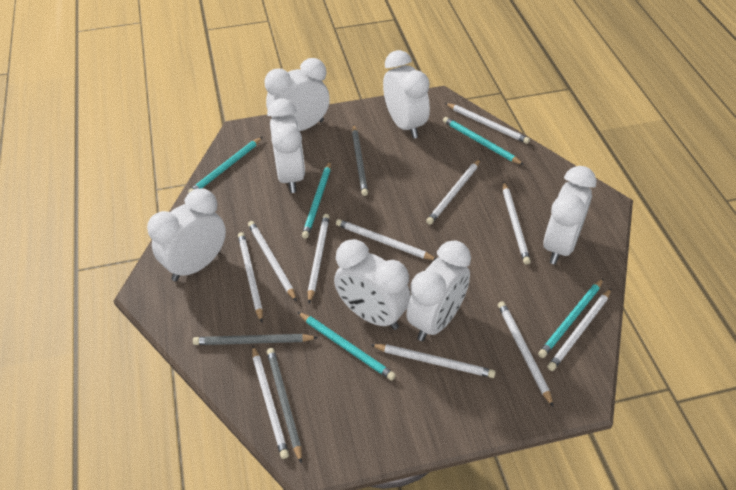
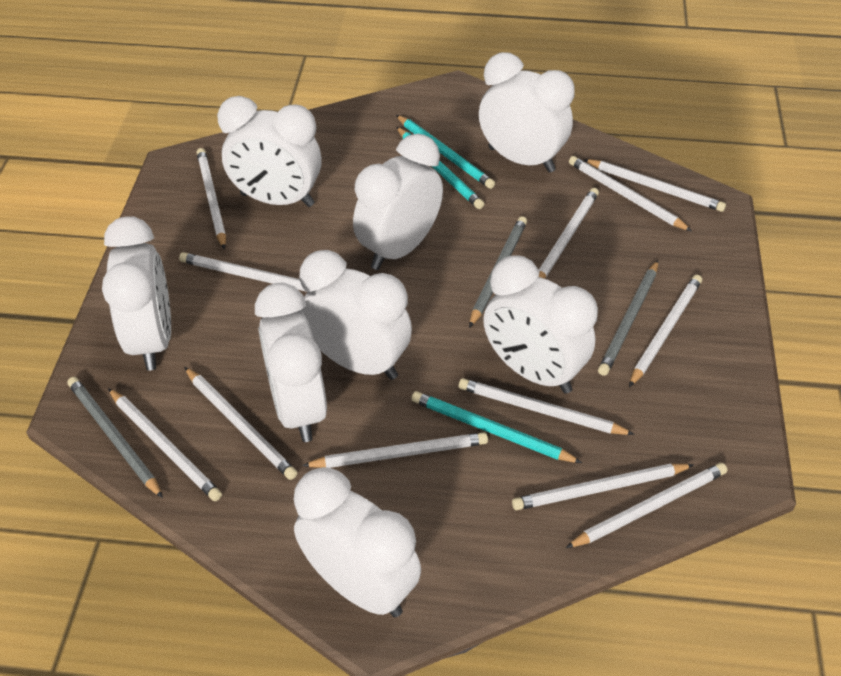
turquoise pencil: 5 -> 3
white clock: 7 -> 8
white pencil: 11 -> 12

